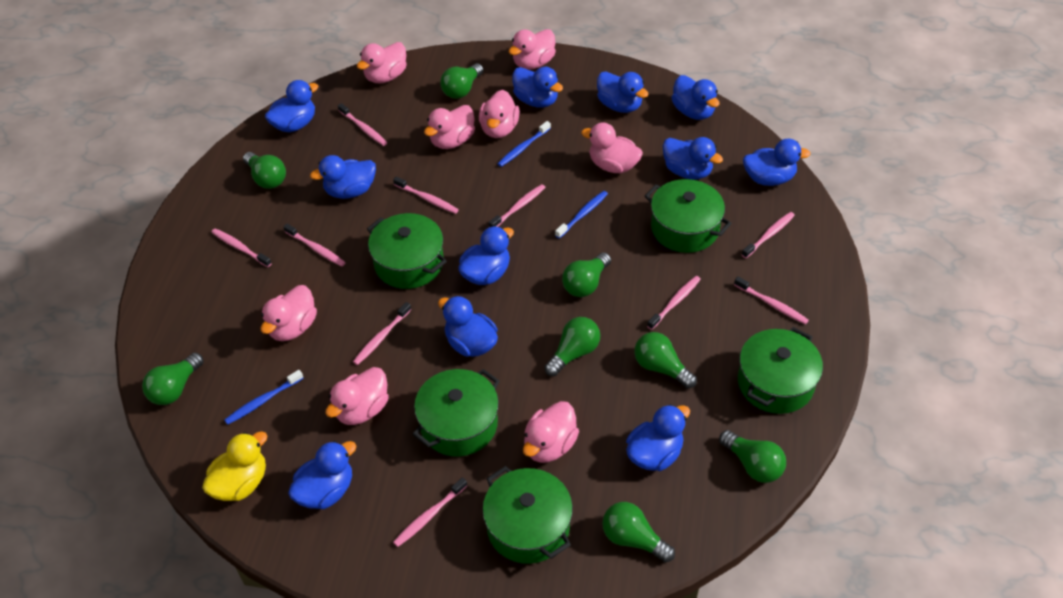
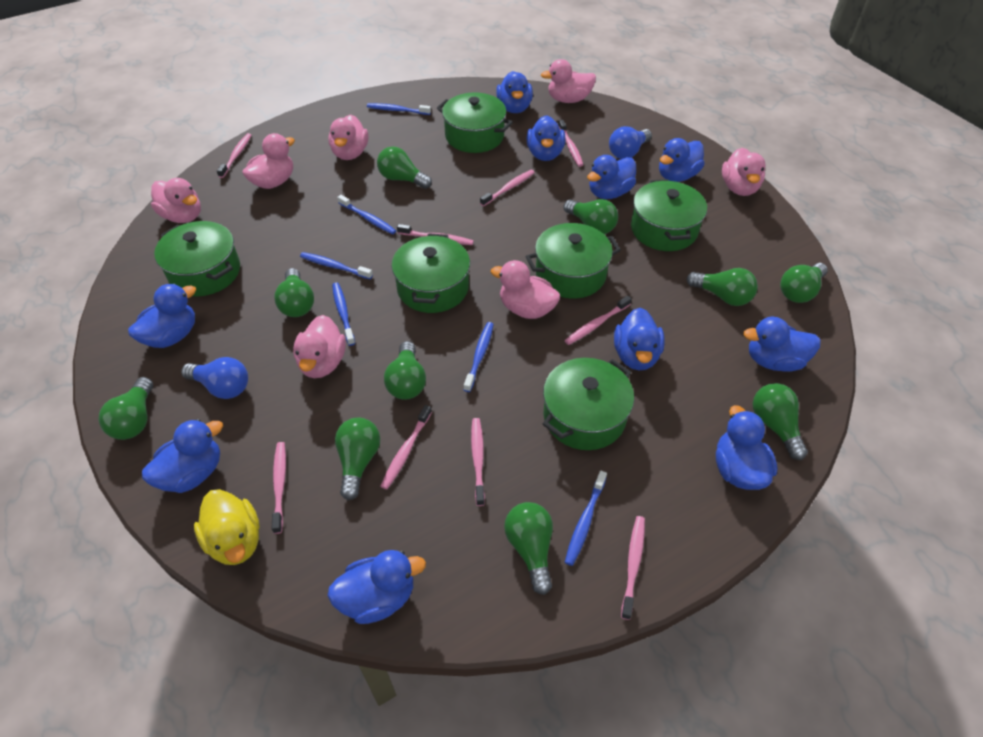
blue duck: 11 -> 10
blue light bulb: 0 -> 2
blue toothbrush: 3 -> 6
green light bulb: 8 -> 10
green pot: 5 -> 6
pink duck: 8 -> 7
pink toothbrush: 10 -> 9

